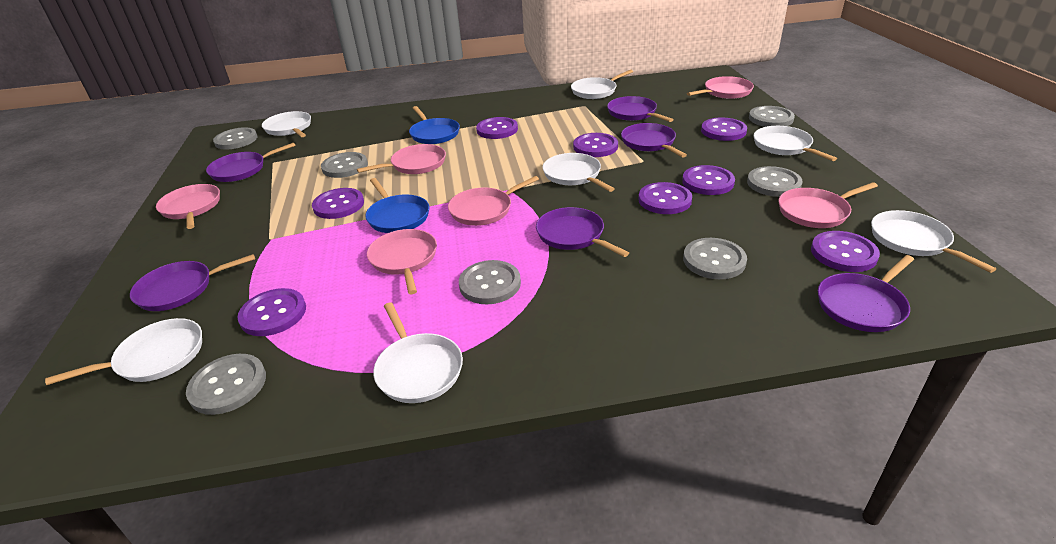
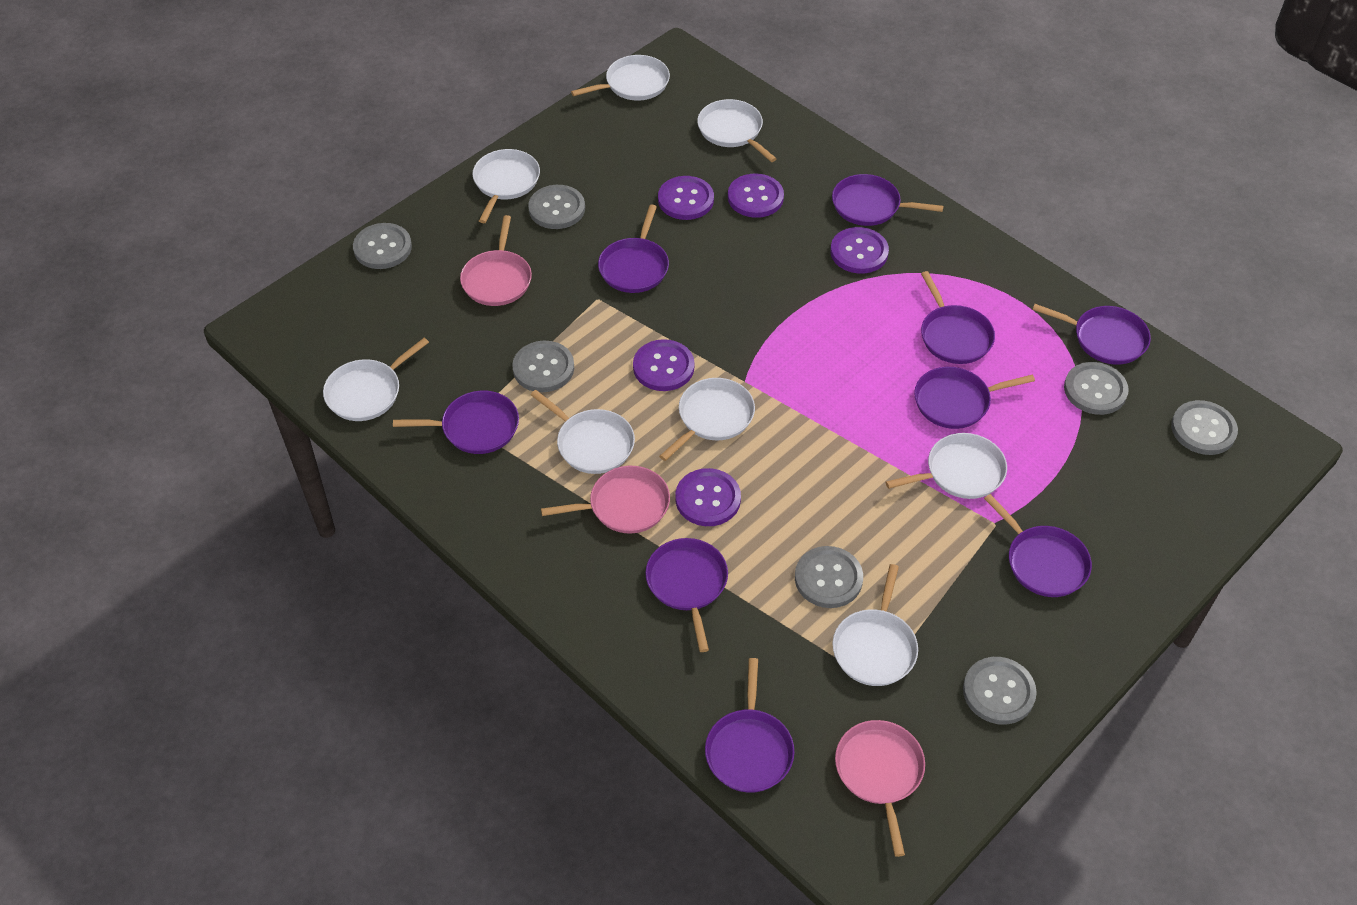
blue pan: 2 -> 0
pink pan: 6 -> 3
purple button: 8 -> 5
purple pan: 6 -> 9
white pan: 7 -> 8

